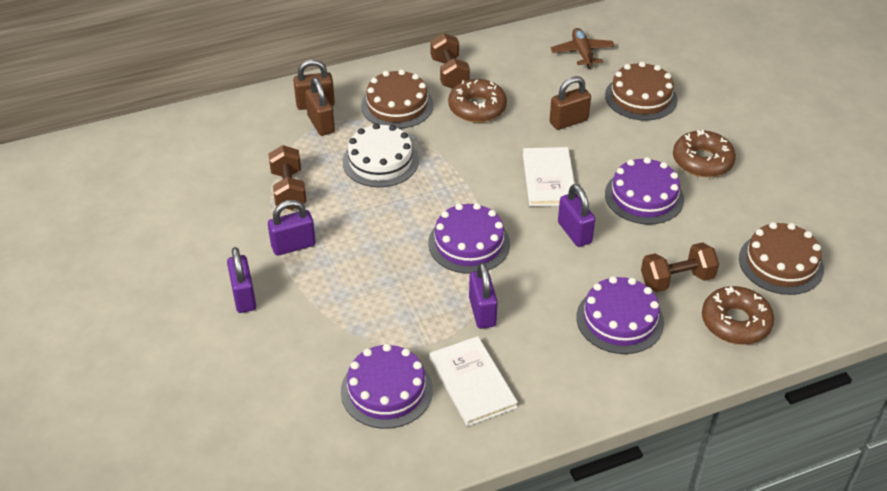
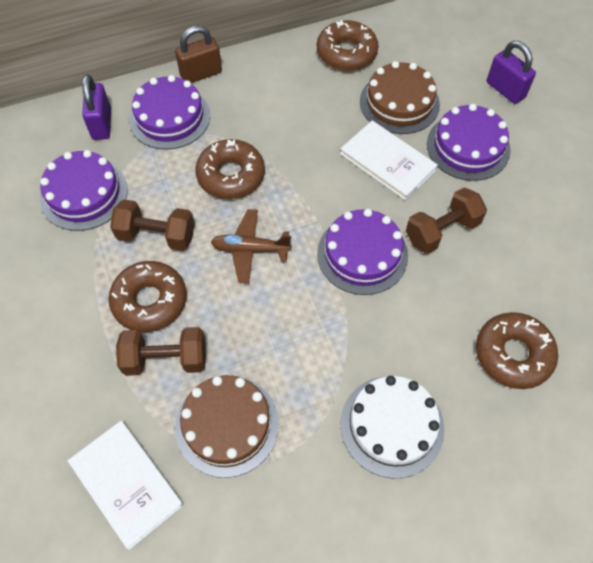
brown cake: 3 -> 2
brown donut: 3 -> 4
brown padlock: 3 -> 1
purple padlock: 4 -> 2

